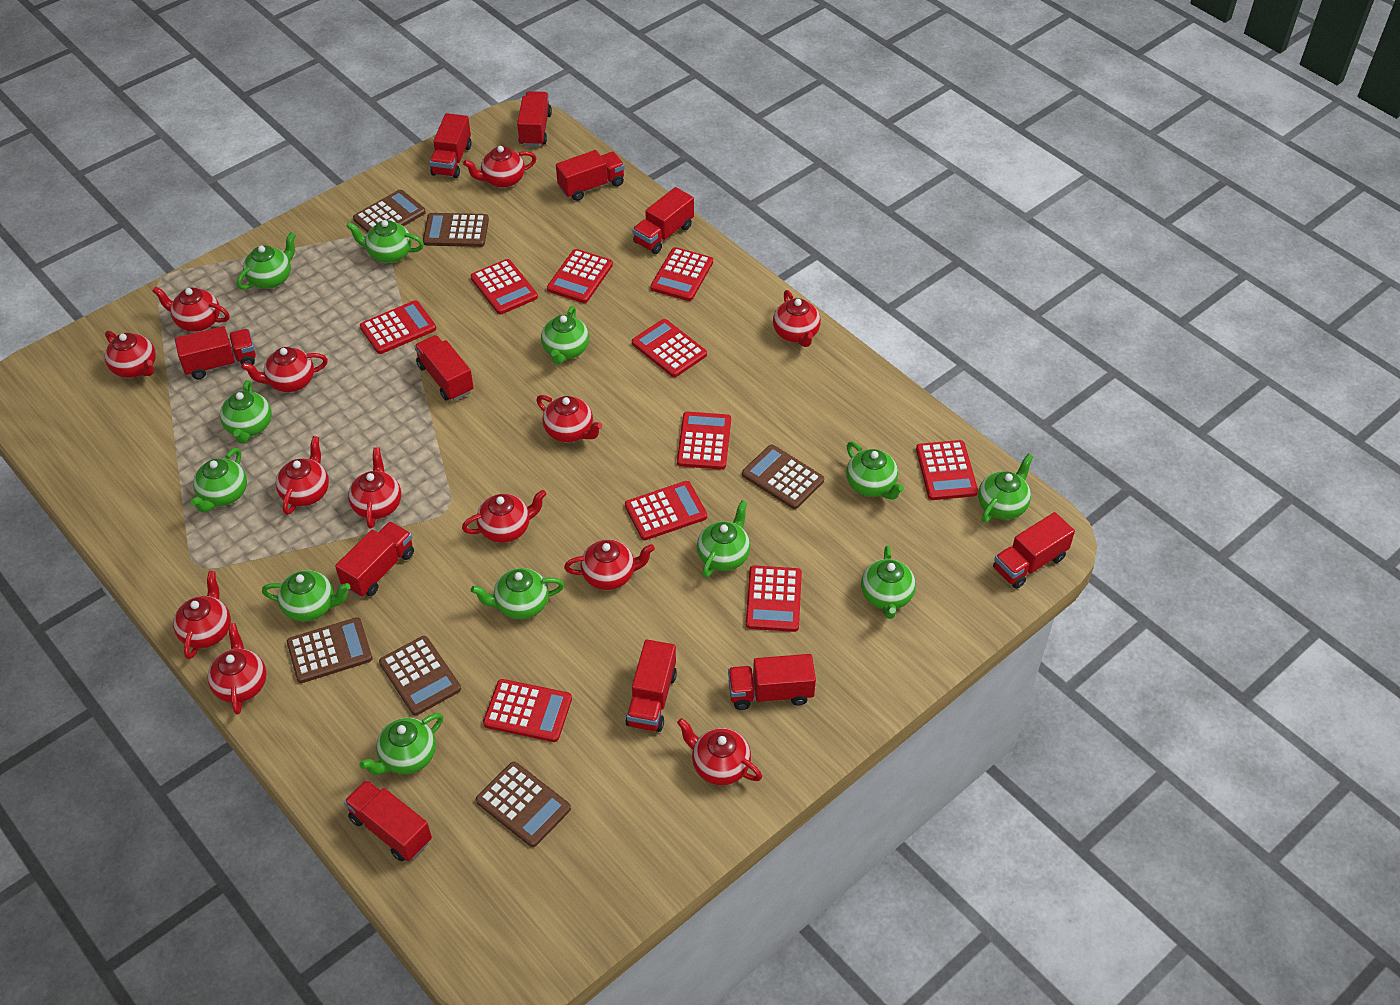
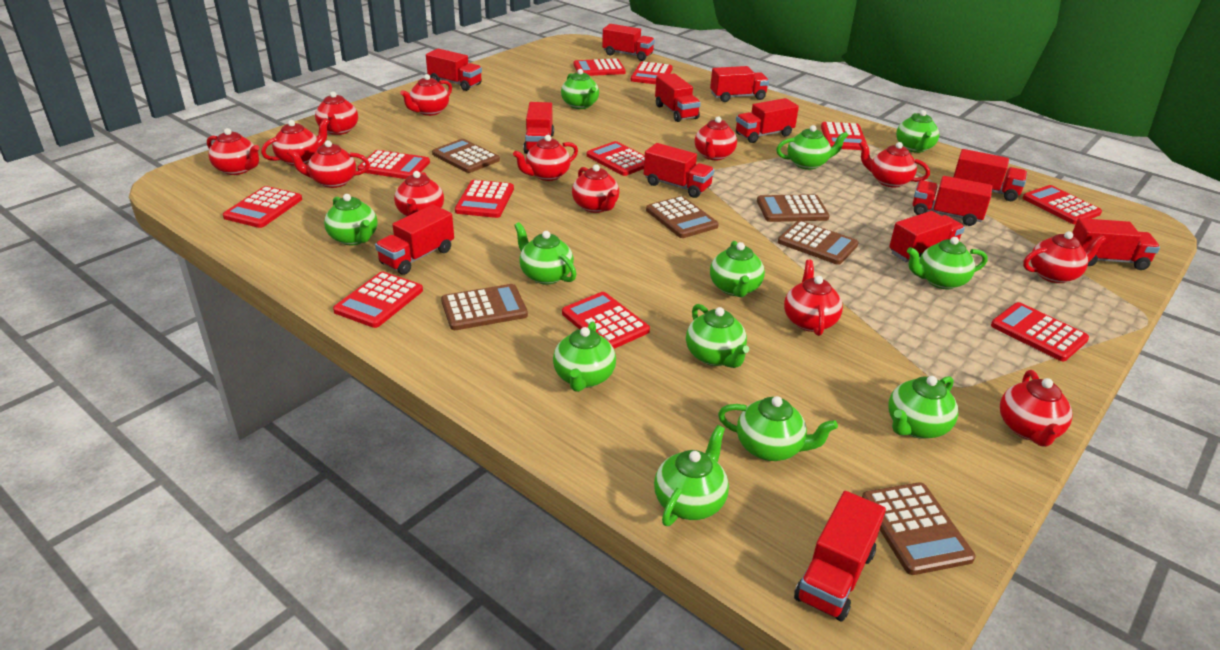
red calculator: 10 -> 11
red truck: 11 -> 13

